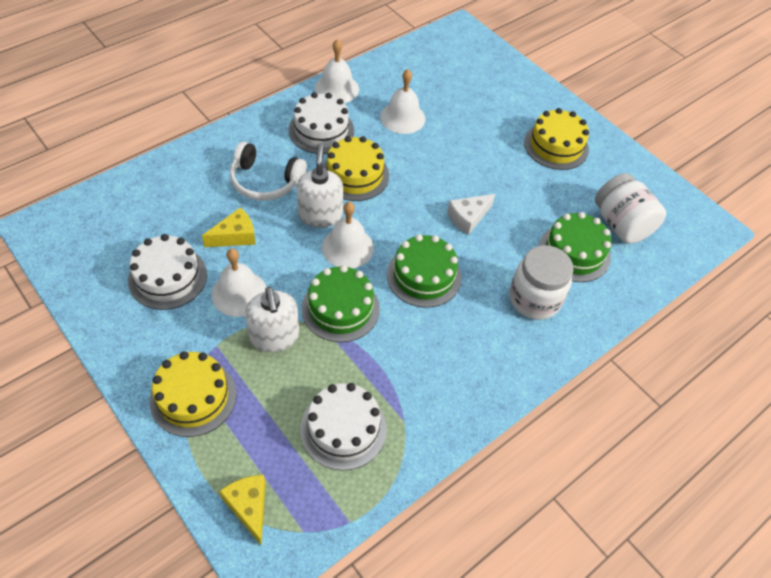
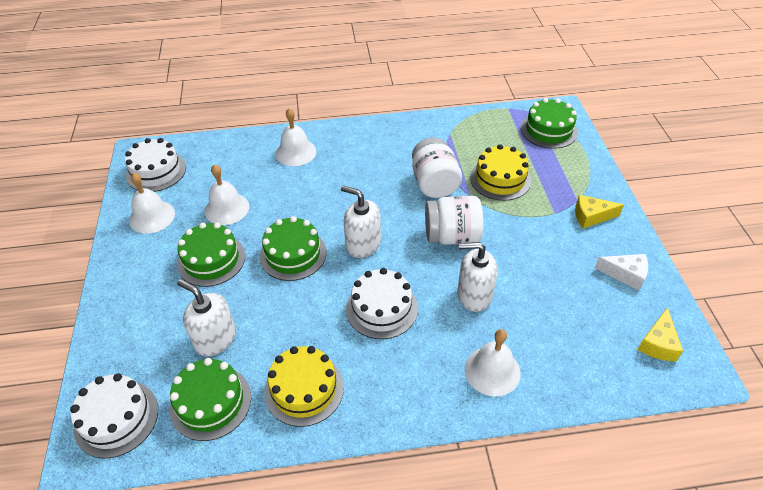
green cake: 3 -> 4
white headphones: 1 -> 0
white soap dispenser: 2 -> 3
yellow cake: 3 -> 2

